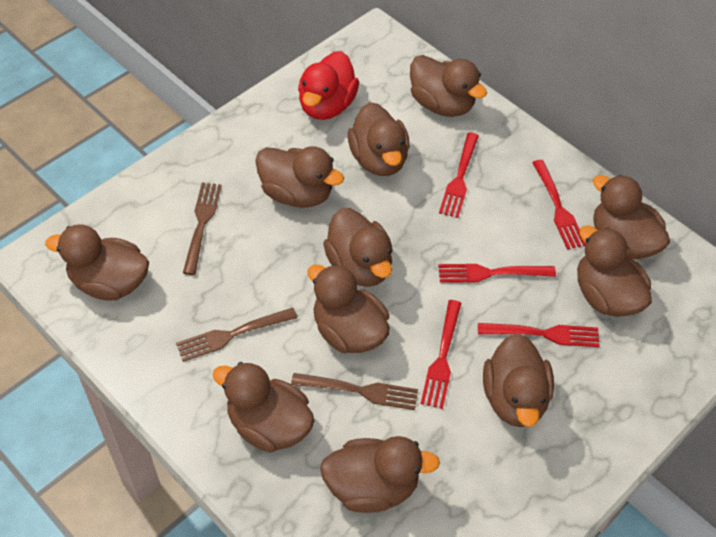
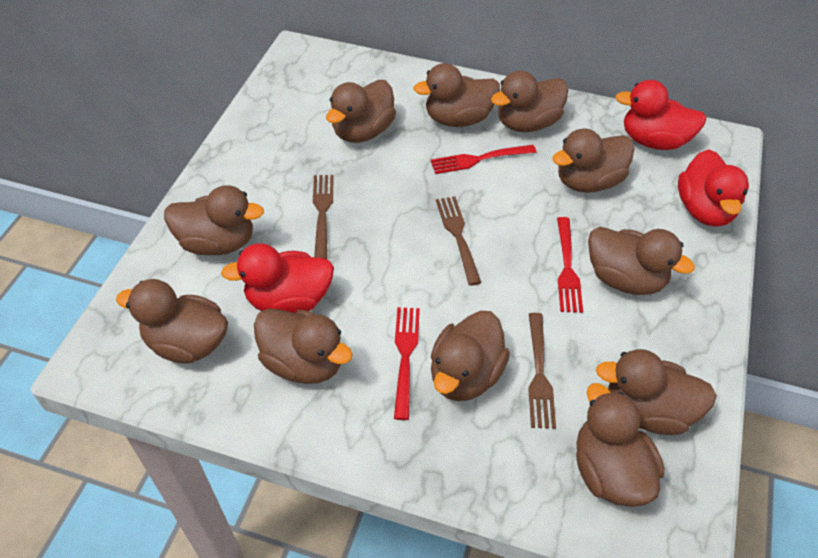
red duck: 1 -> 3
red fork: 5 -> 3

